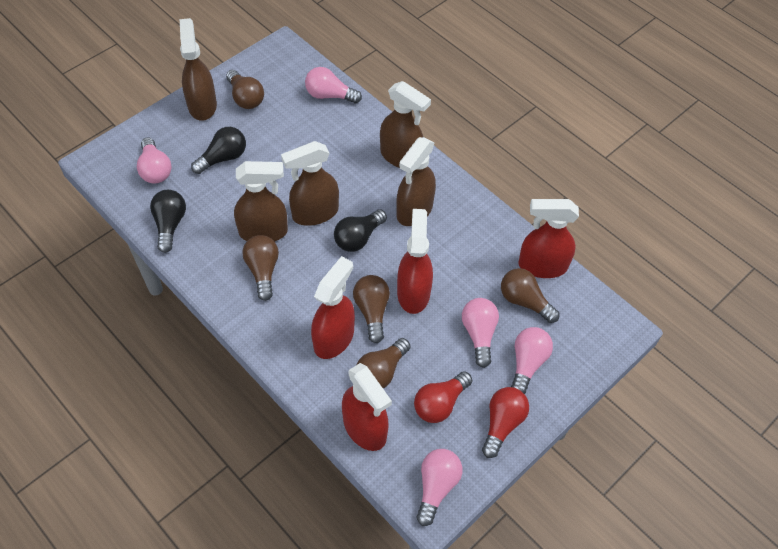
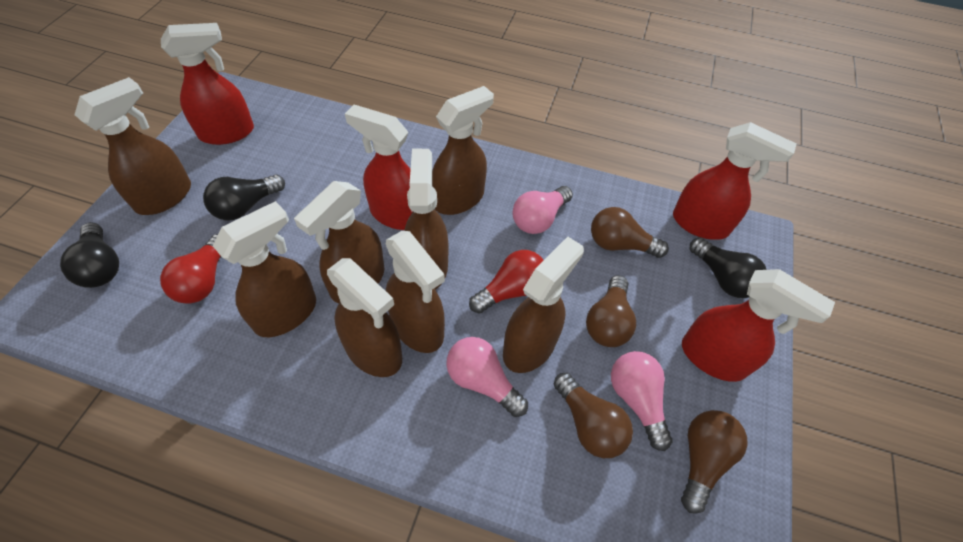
brown light bulb: 5 -> 4
brown spray bottle: 5 -> 8
pink light bulb: 5 -> 3

